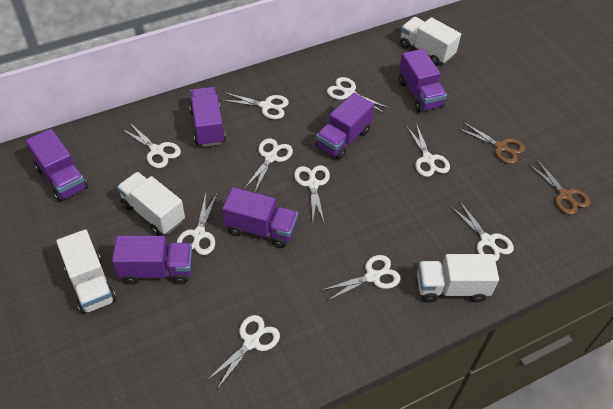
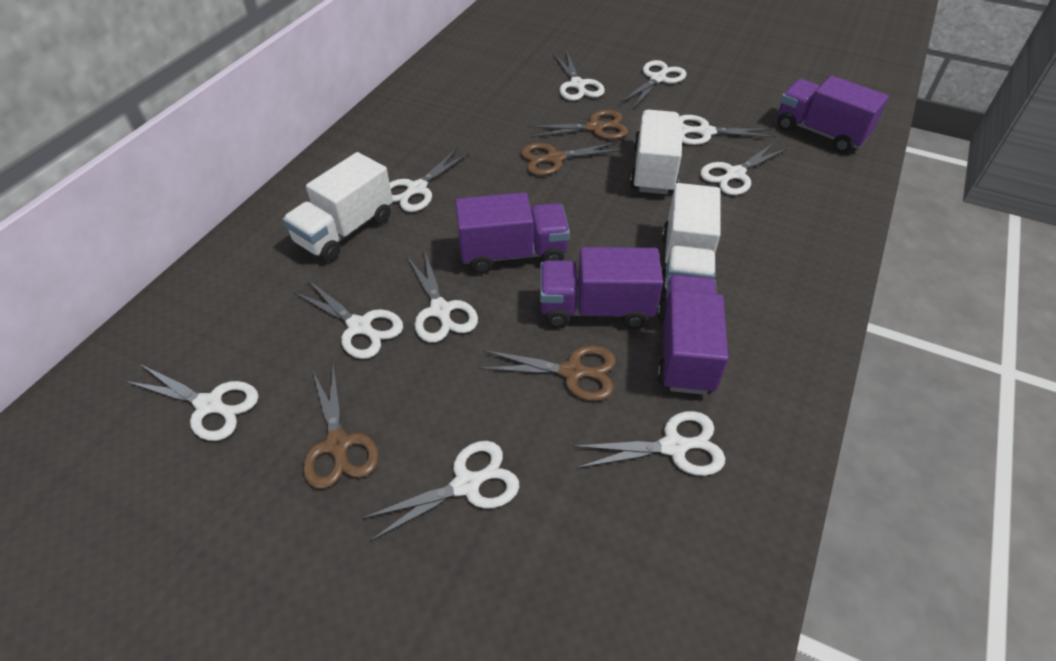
brown scissors: 2 -> 4
purple truck: 6 -> 4
white truck: 4 -> 3

